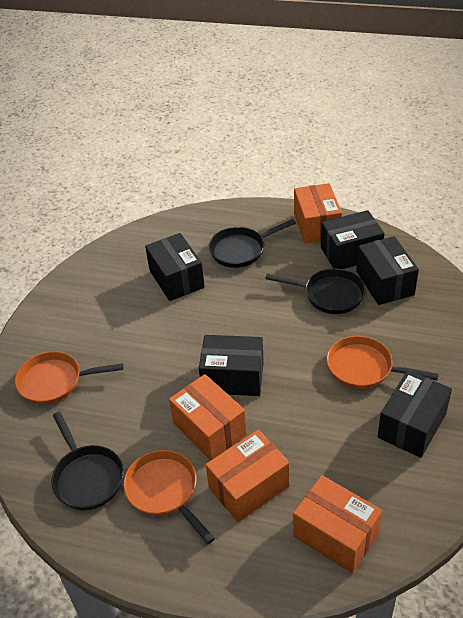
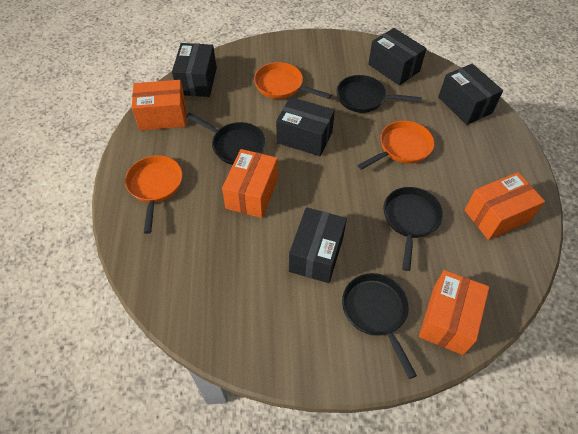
black pan: 3 -> 4

